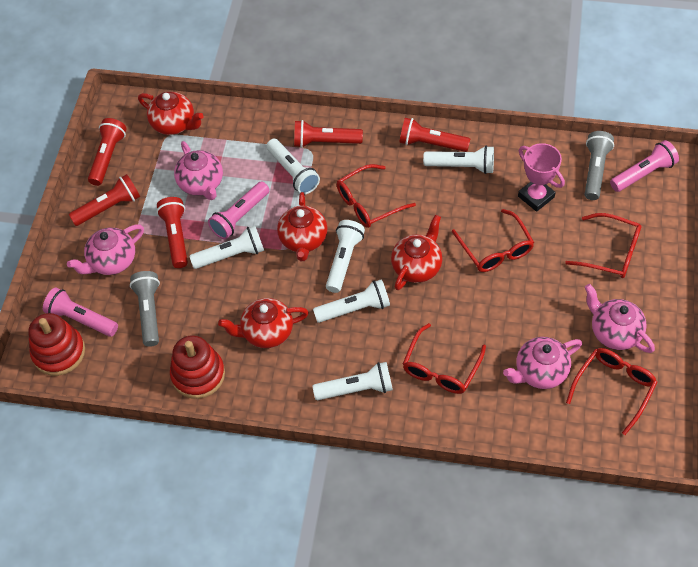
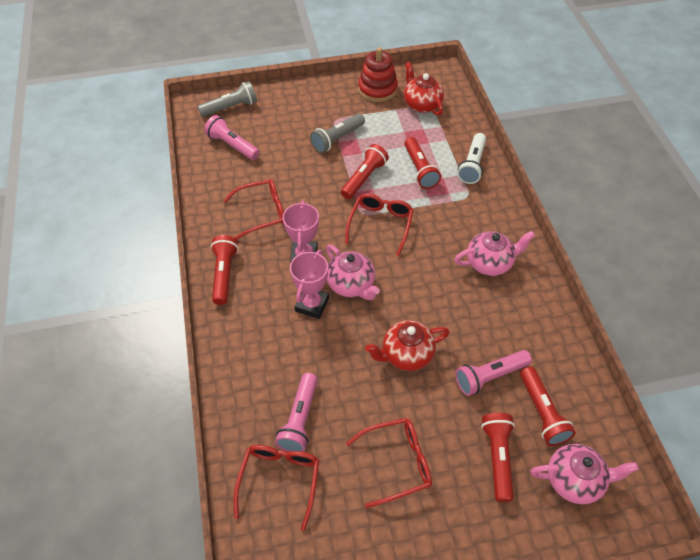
pink teapot: 4 -> 3
pink trophy: 1 -> 2
red glasses: 5 -> 4
red stacking toy: 2 -> 1
red teapot: 4 -> 2
white flashlight: 6 -> 1

